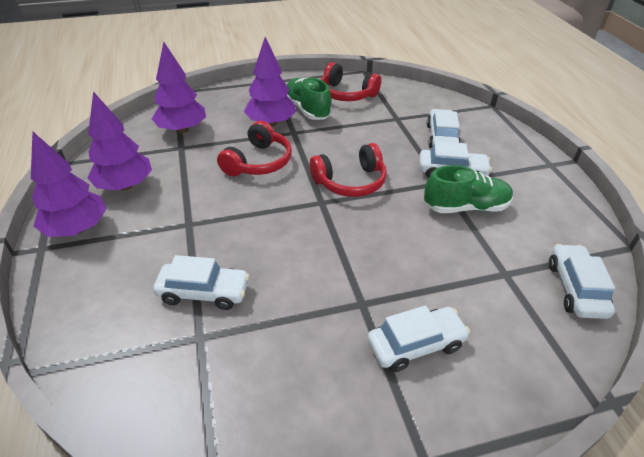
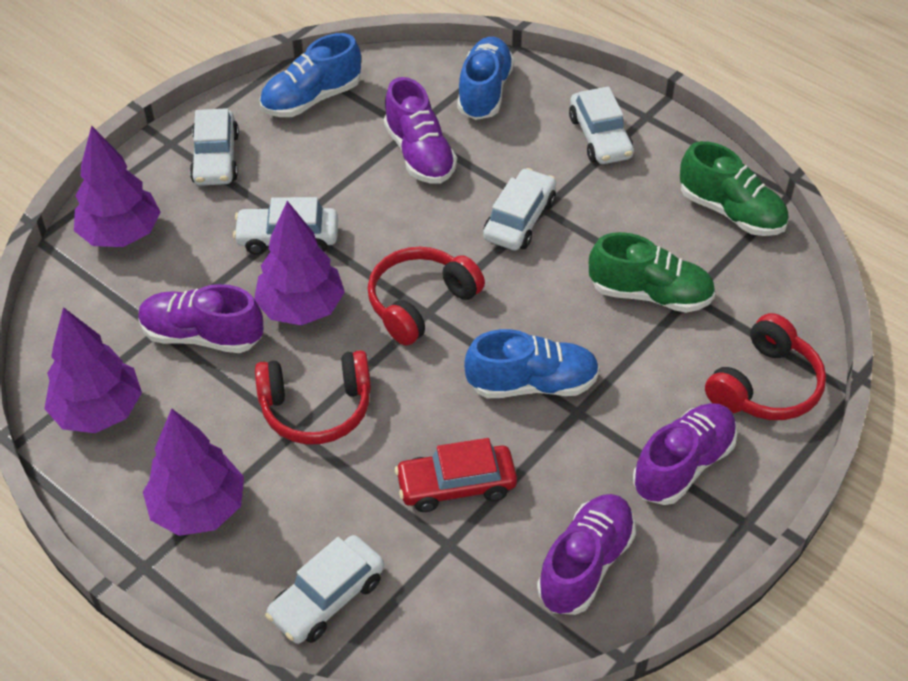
blue shoe: 0 -> 3
purple shoe: 0 -> 4
red car: 0 -> 1

